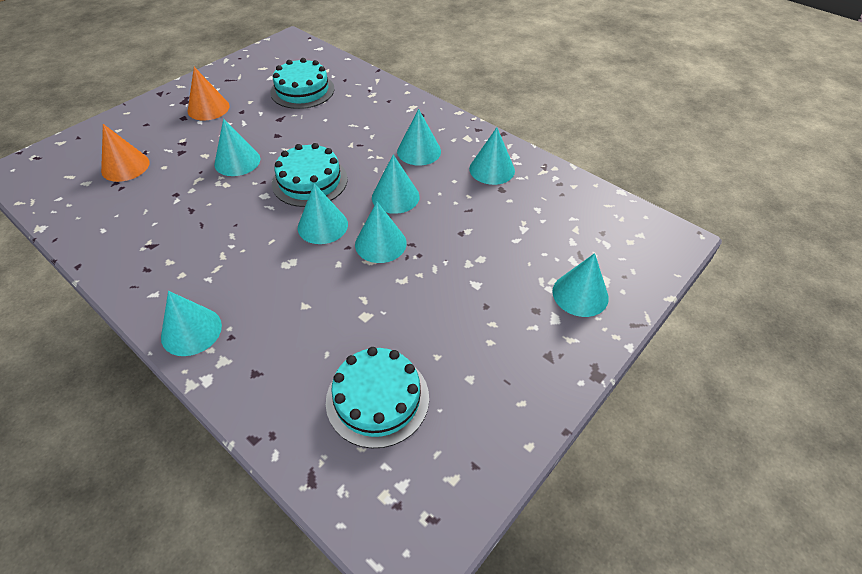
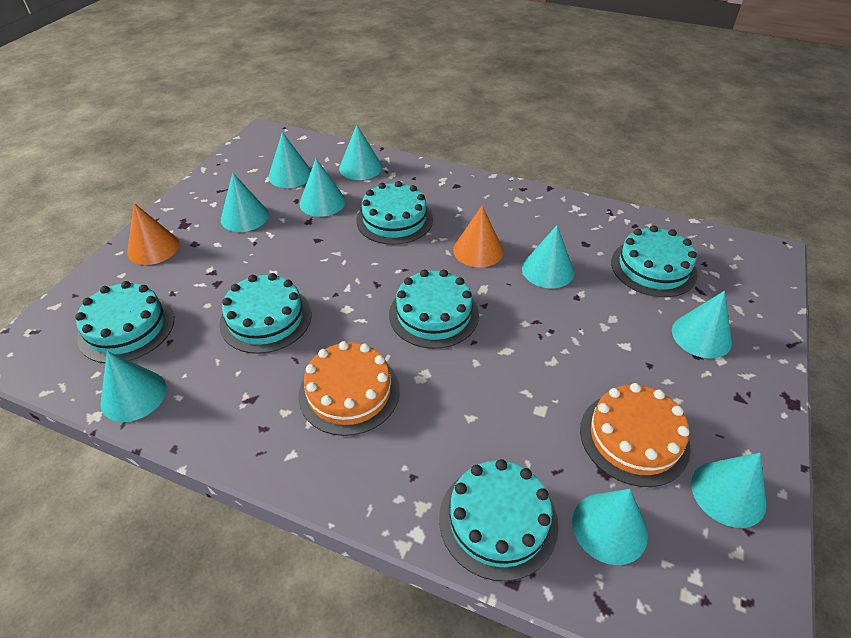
orange cake: 0 -> 2
turquoise cake: 3 -> 6
turquoise cone: 8 -> 9

